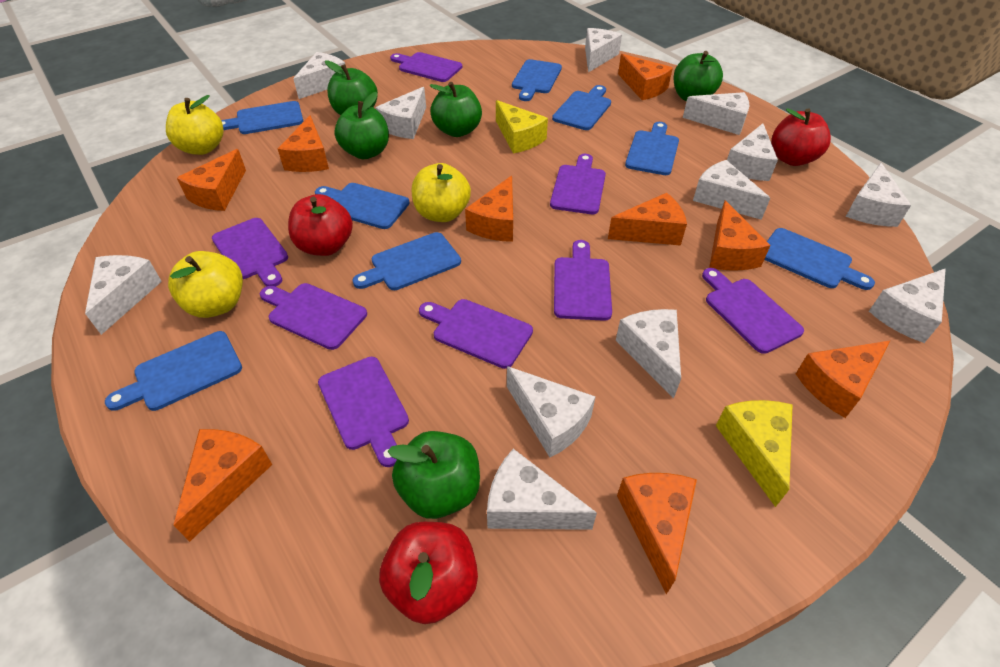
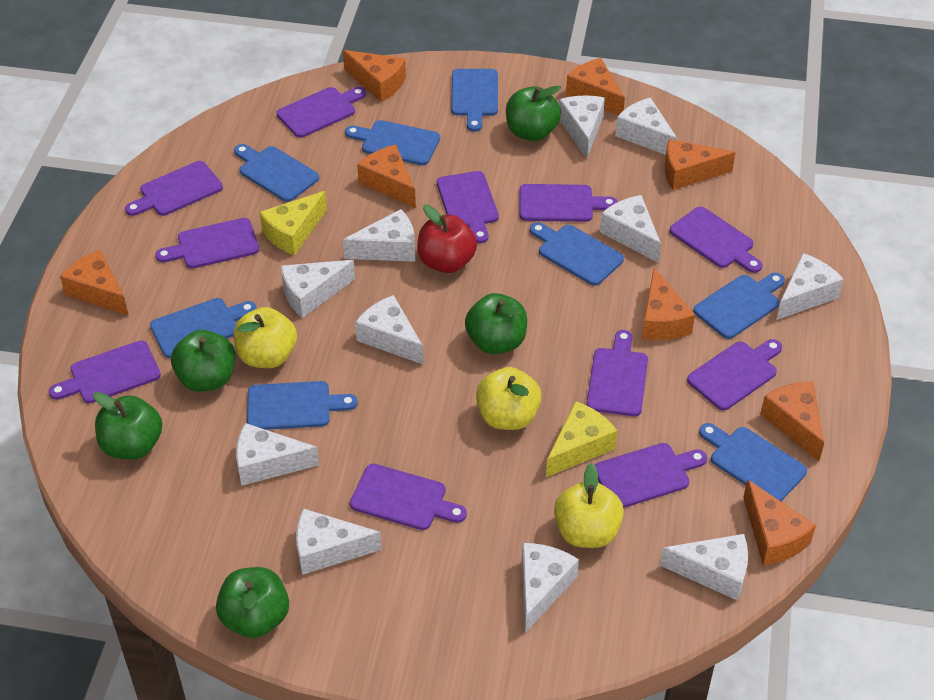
orange cheese: 9 -> 8
purple cutting board: 8 -> 11
red apple: 3 -> 1
white cheese: 12 -> 11

